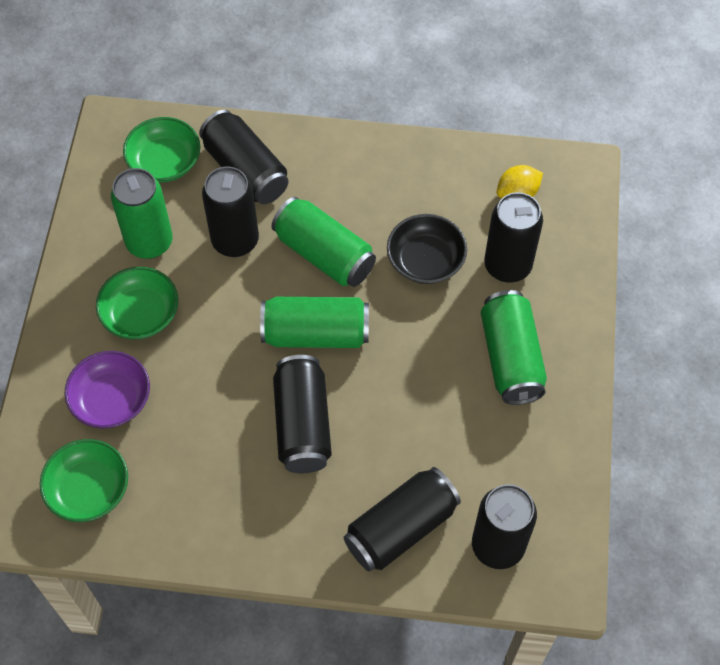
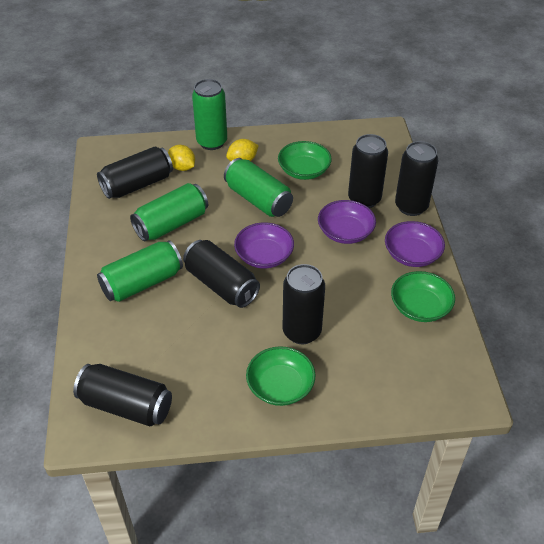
black bowl: 1 -> 0
purple bowl: 1 -> 3
yellow lemon: 1 -> 2

